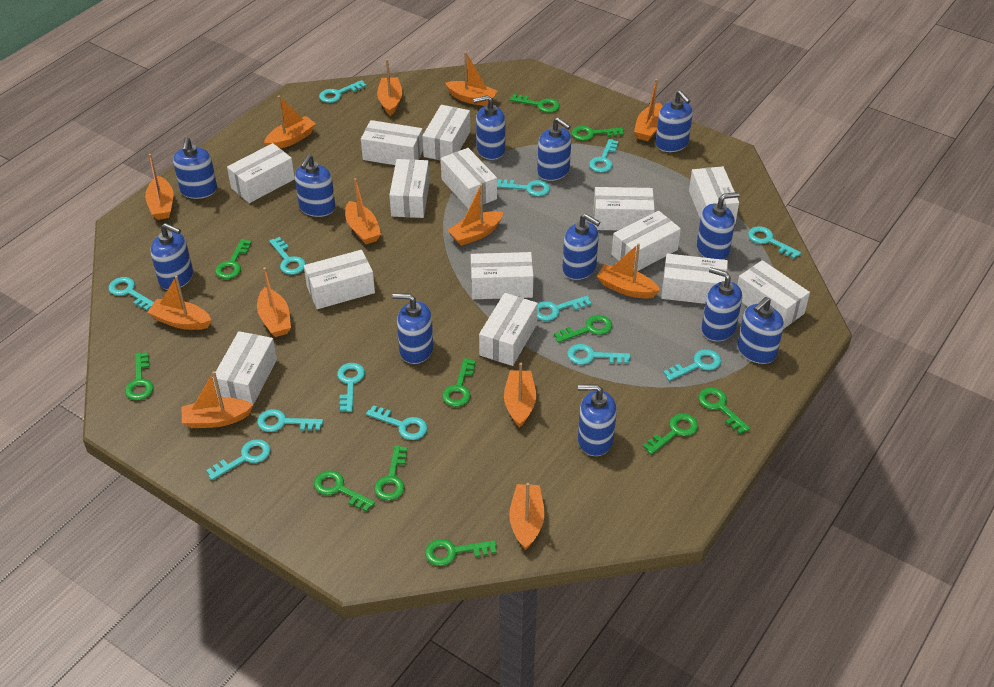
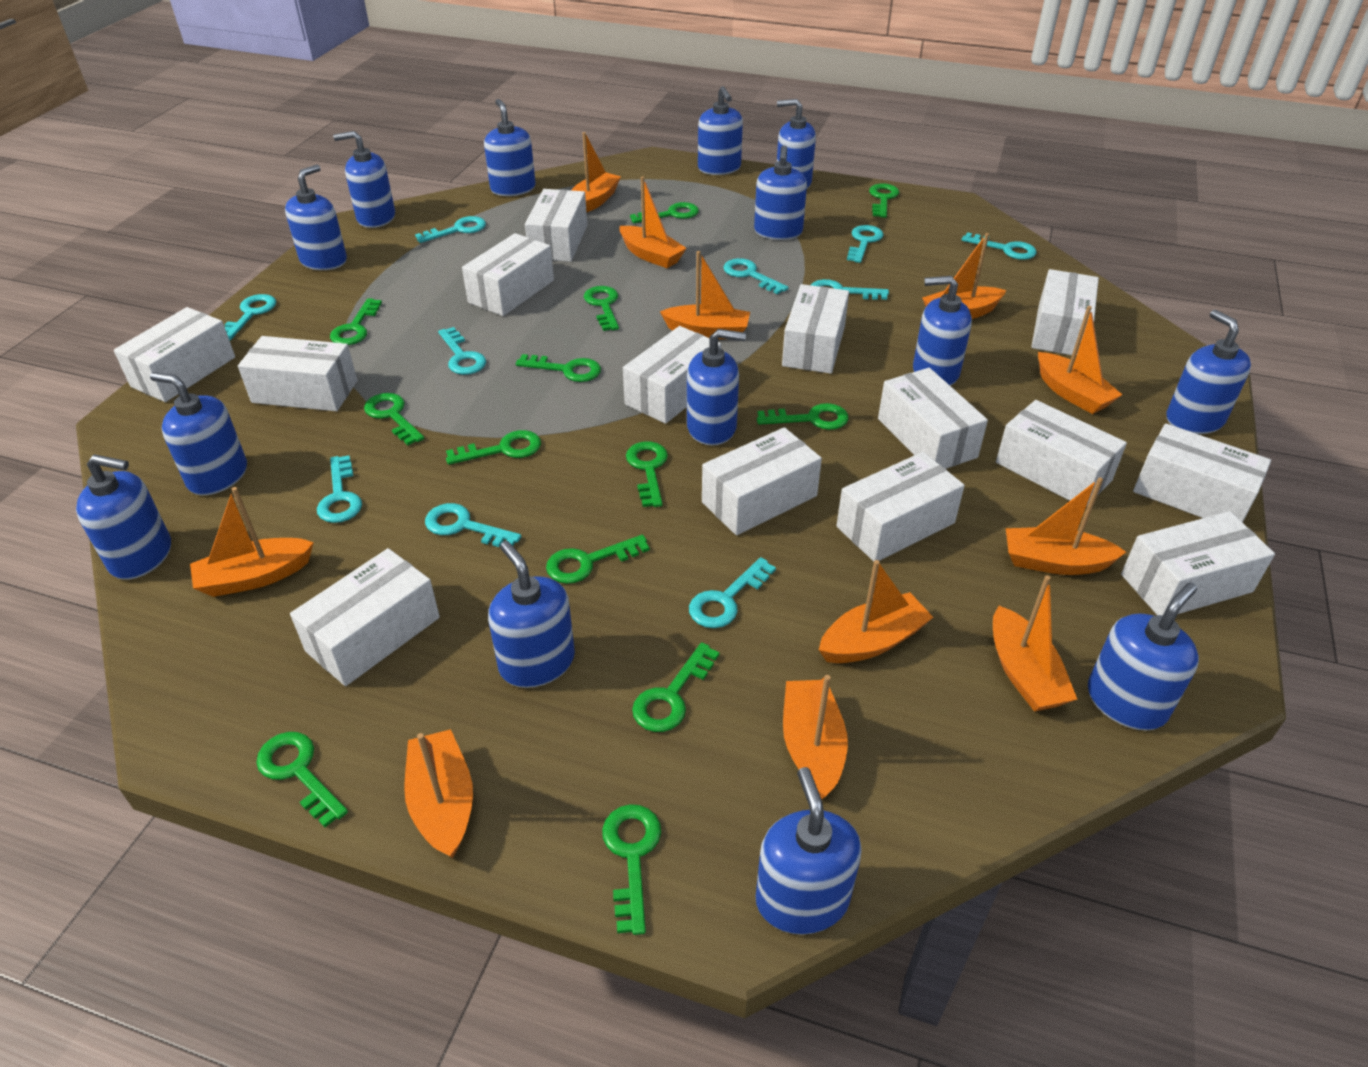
blue soap dispenser: 12 -> 14
green key: 11 -> 13
orange boat: 13 -> 11
turquoise key: 13 -> 10

